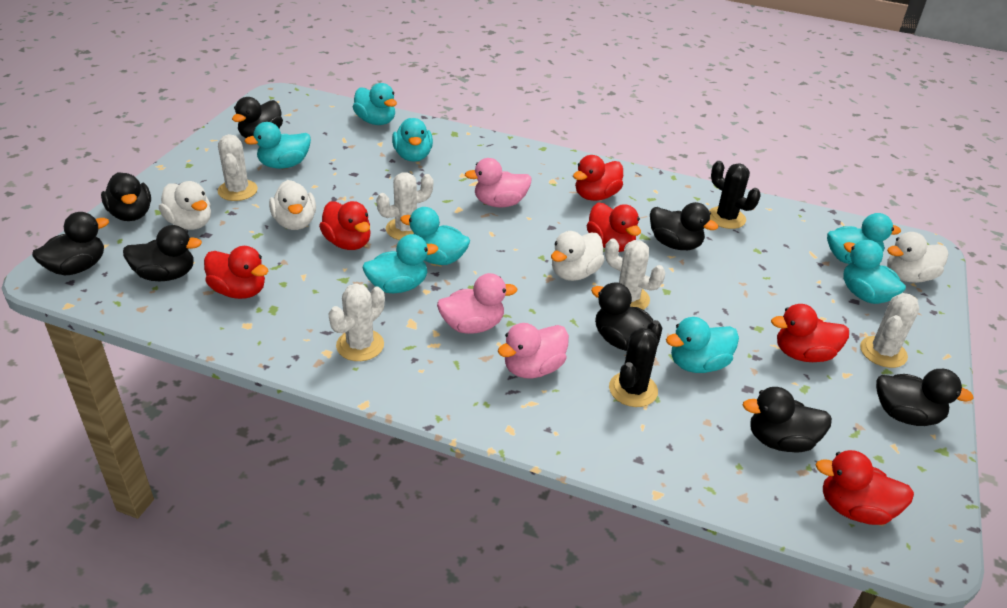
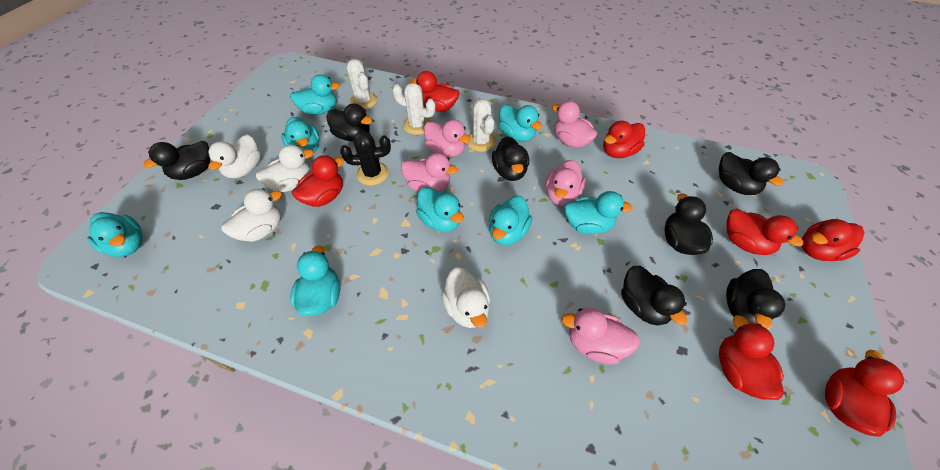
black cactus: 2 -> 1
black duck: 8 -> 7
pink duck: 3 -> 5
red duck: 6 -> 7
white cactus: 5 -> 3

